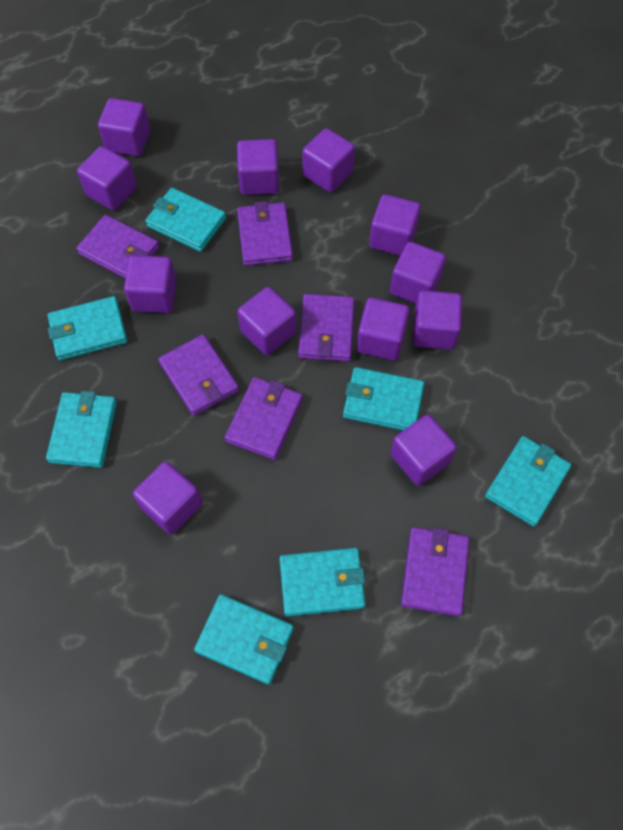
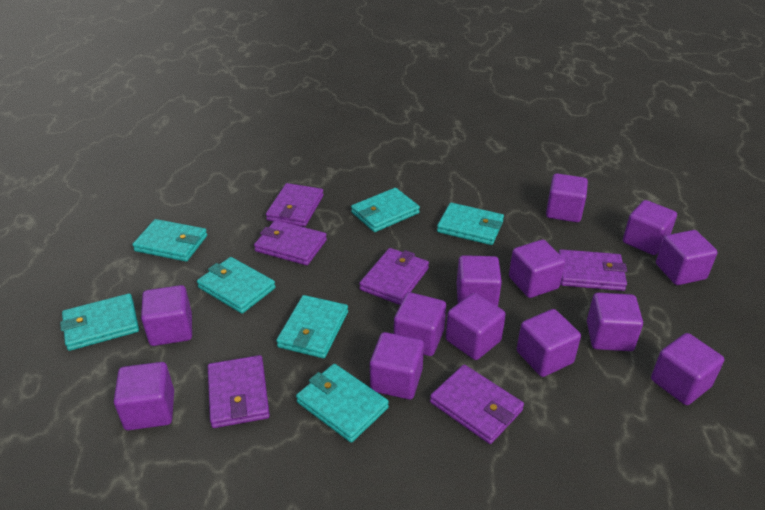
purple cube: 12 -> 13

